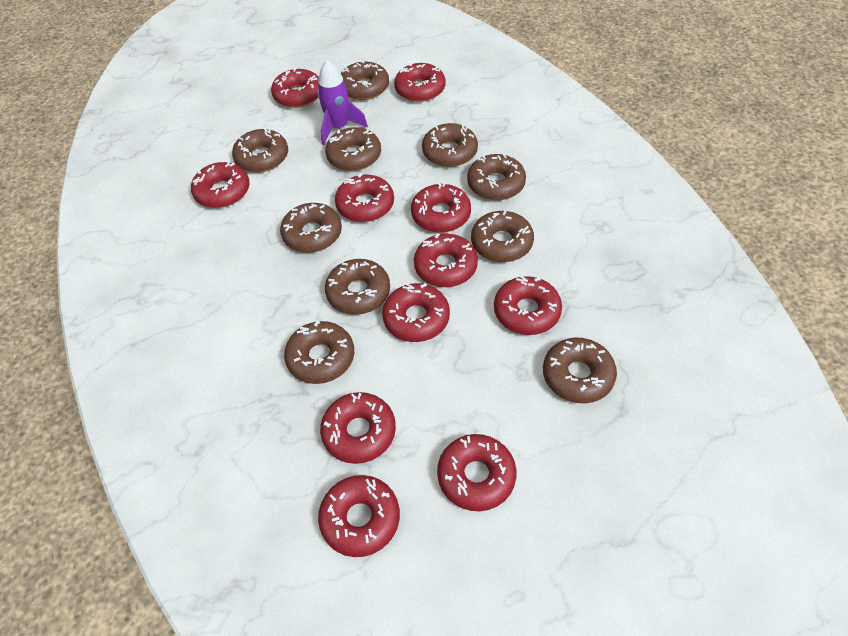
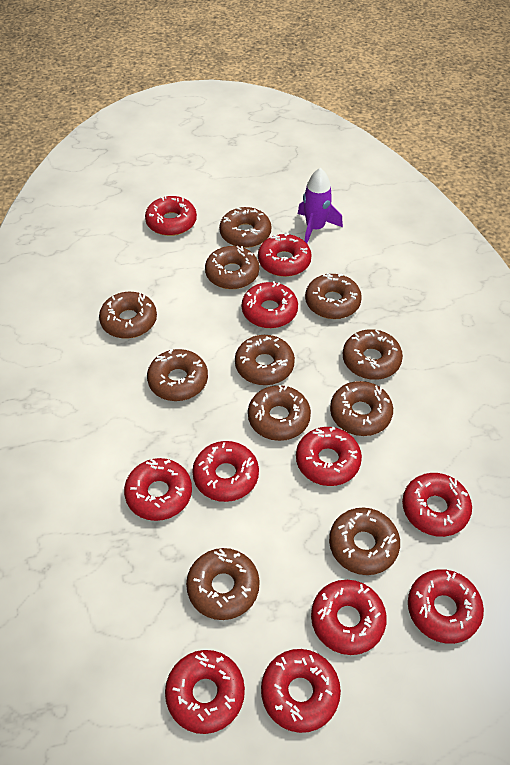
brown donut: 10 -> 11

